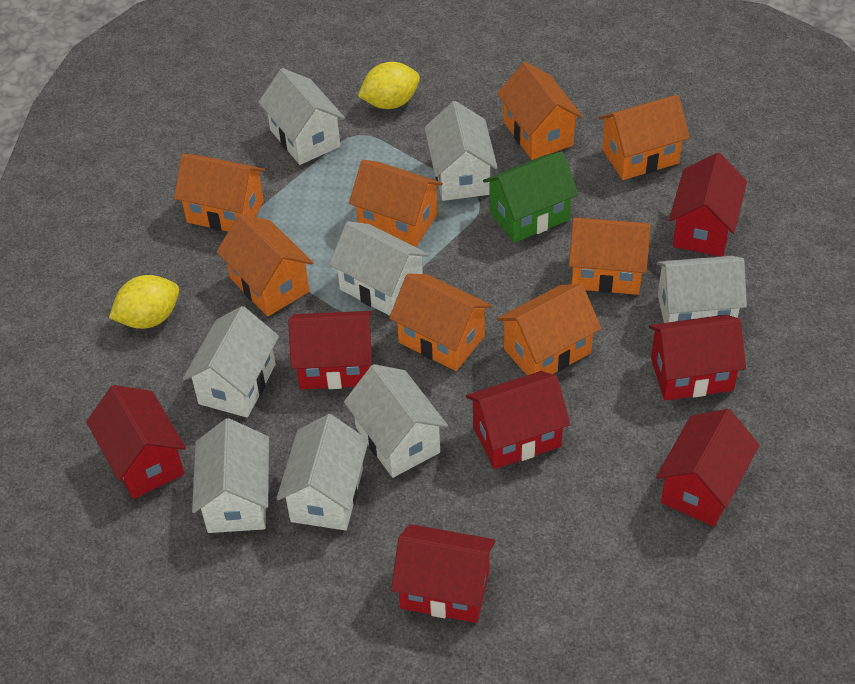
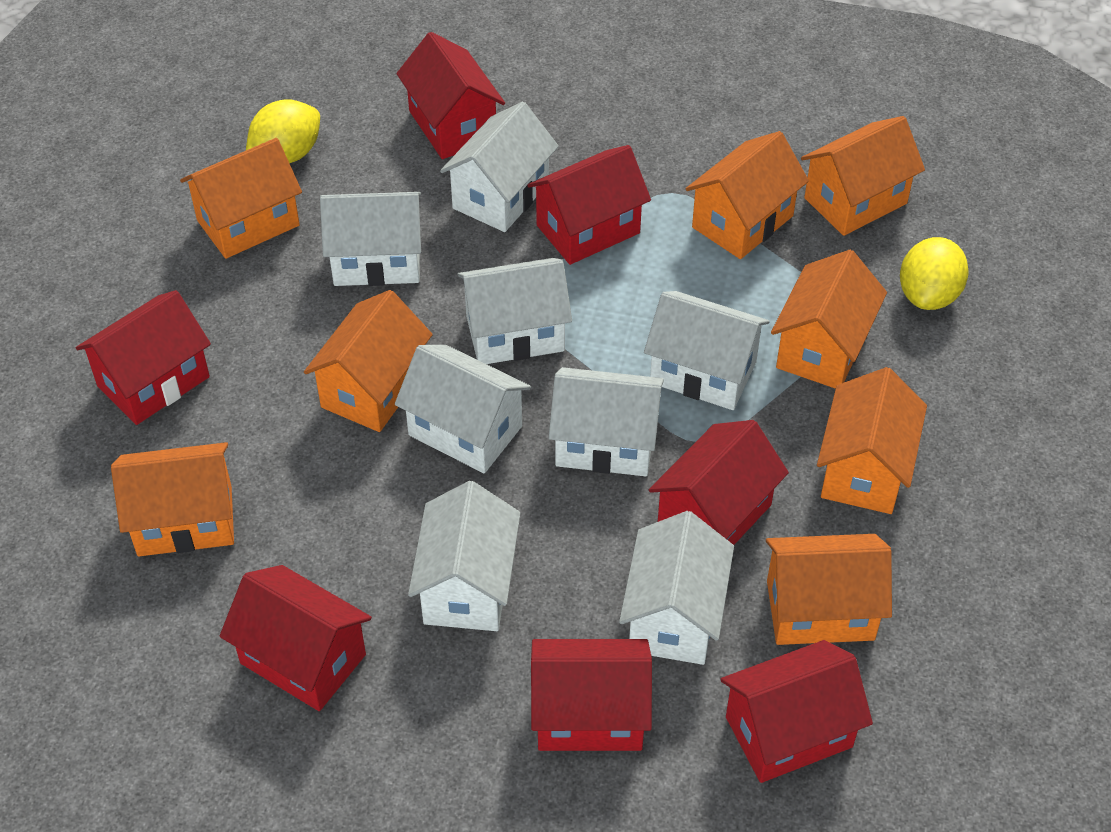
green house: 1 -> 0

